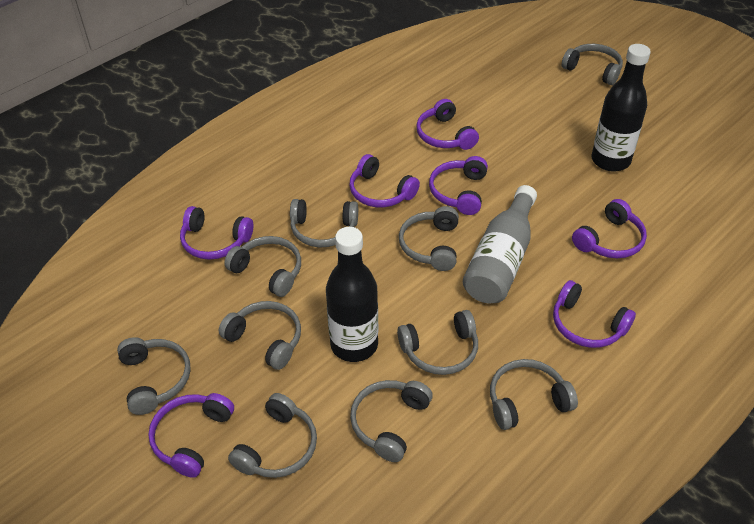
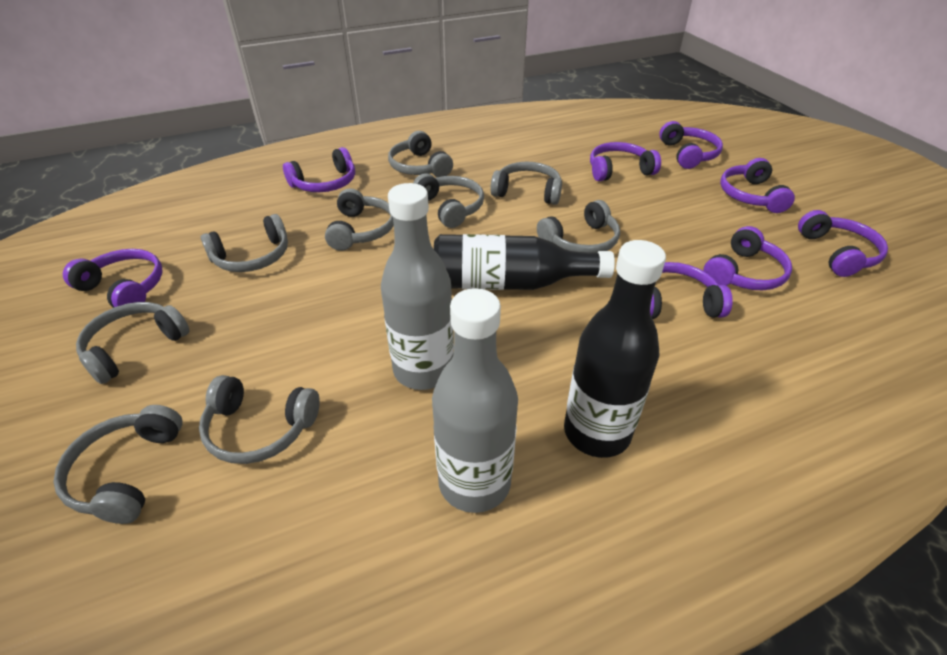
grey bottle: 1 -> 2
grey headphones: 10 -> 9
purple headphones: 7 -> 8

